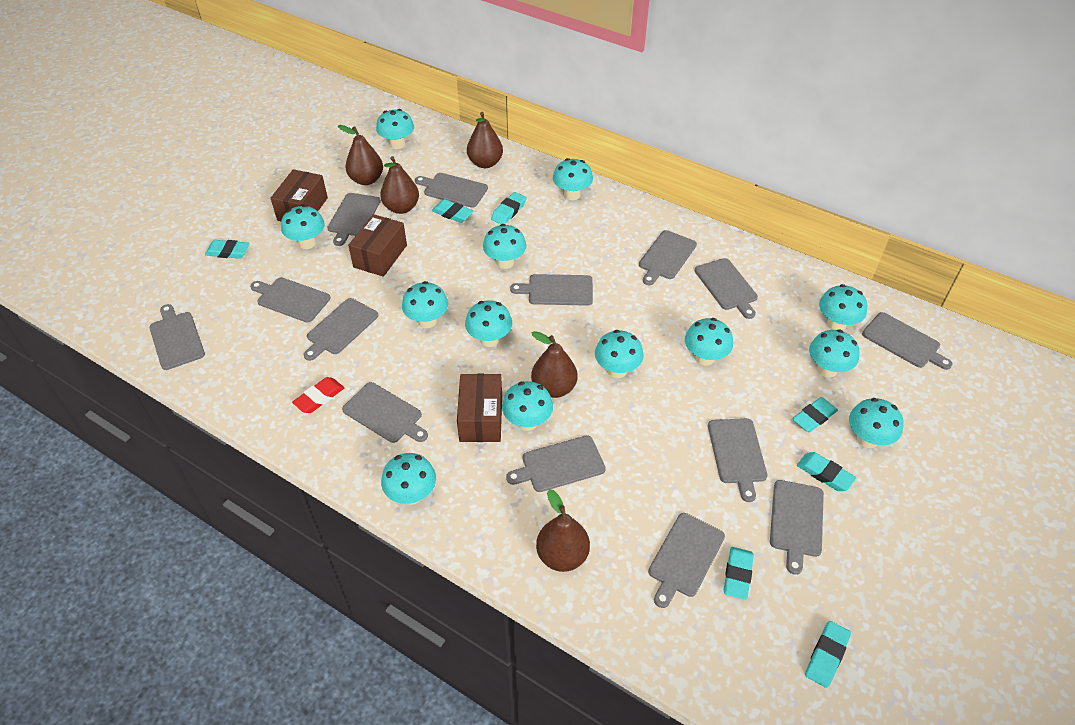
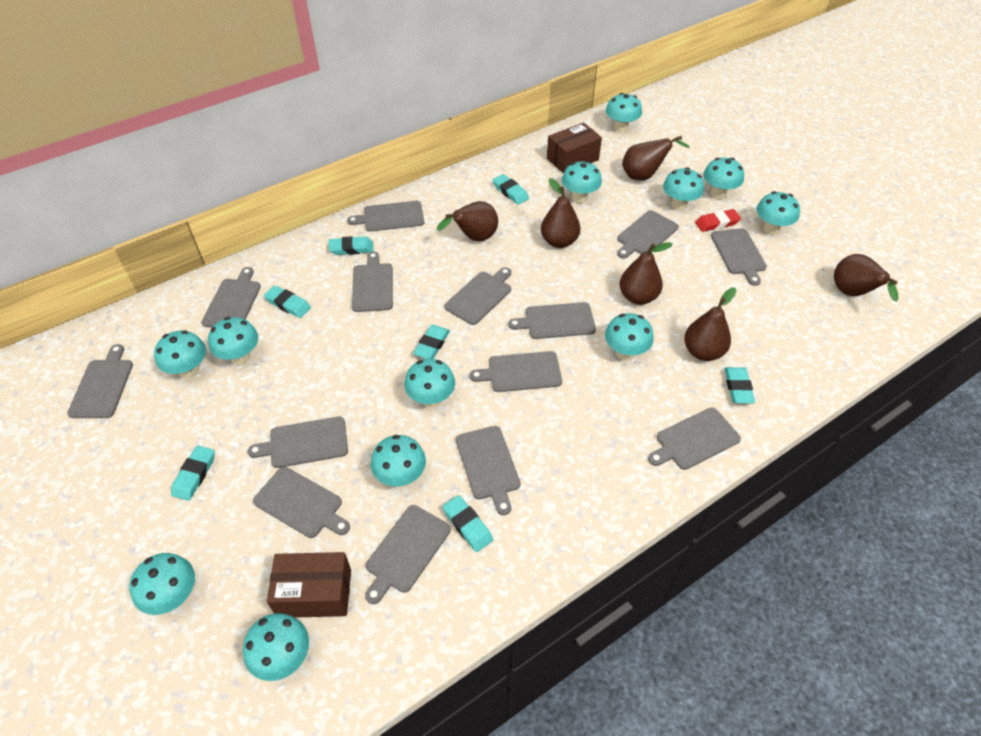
brown box: 3 -> 2
brown pear: 5 -> 6
turquoise mushroom: 13 -> 12

